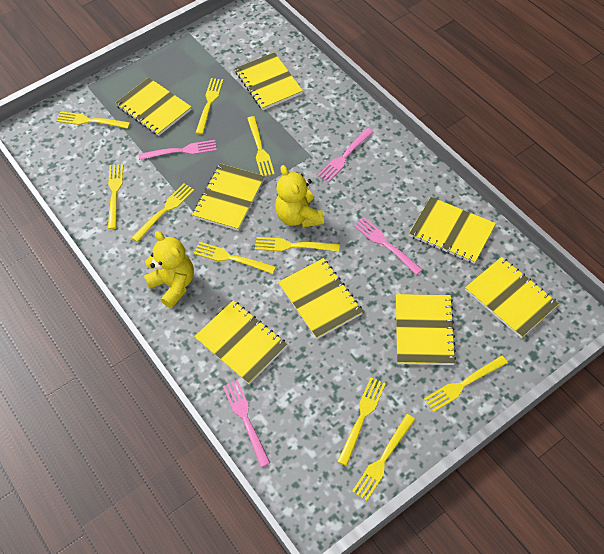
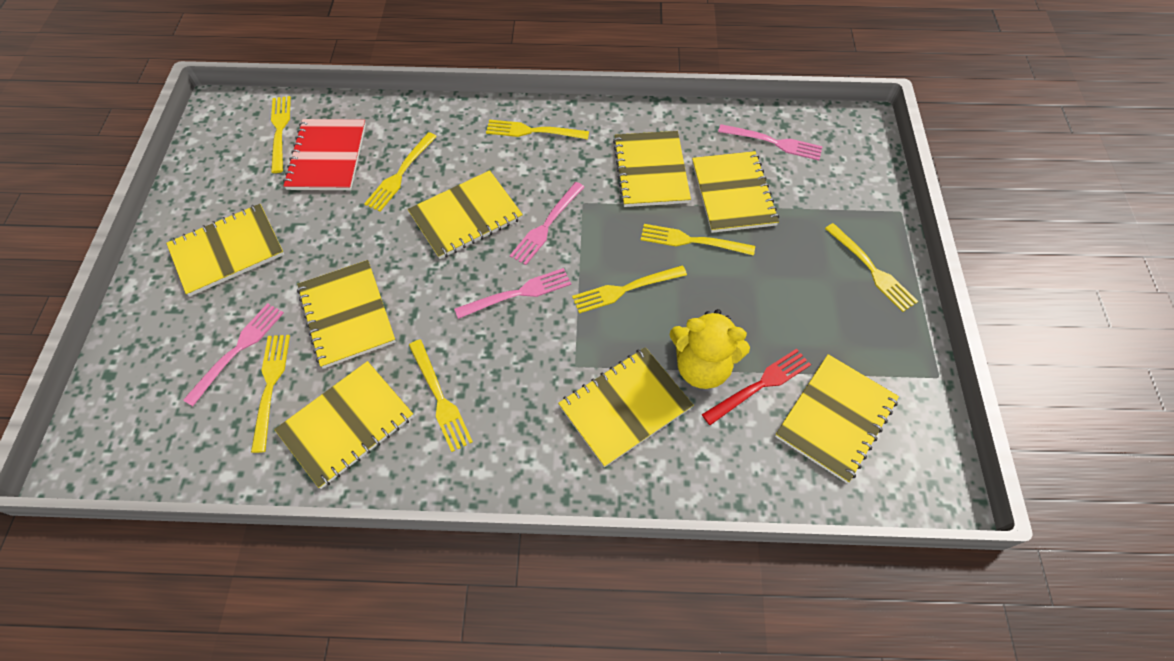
red fork: 0 -> 1
red notebook: 0 -> 1
yellow fork: 10 -> 8
yellow teddy bear: 2 -> 1

